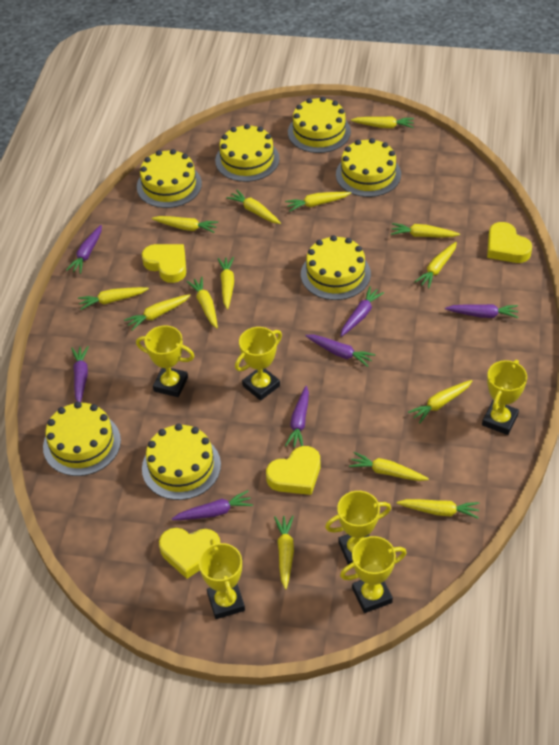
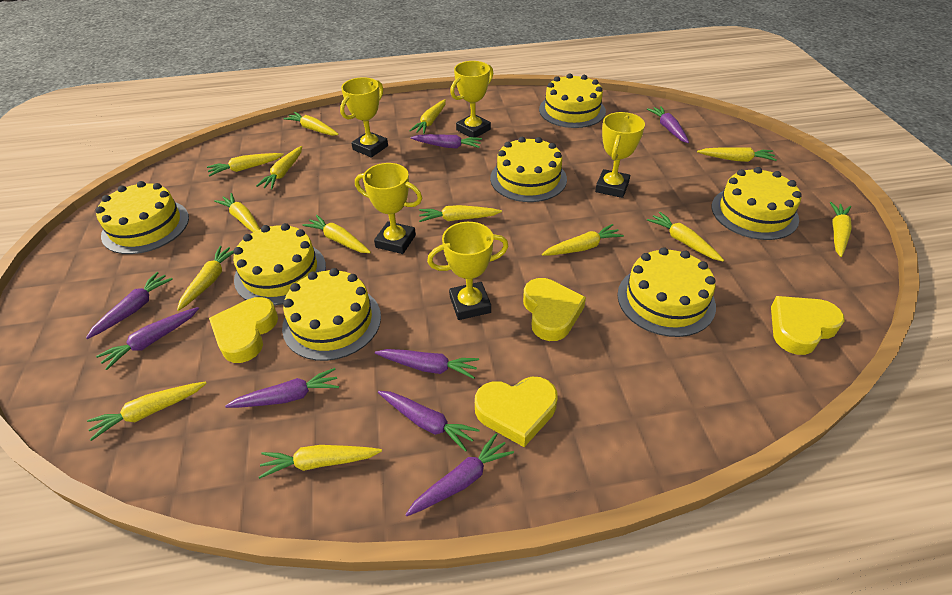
purple carrot: 7 -> 8
yellow trophy: 6 -> 5

